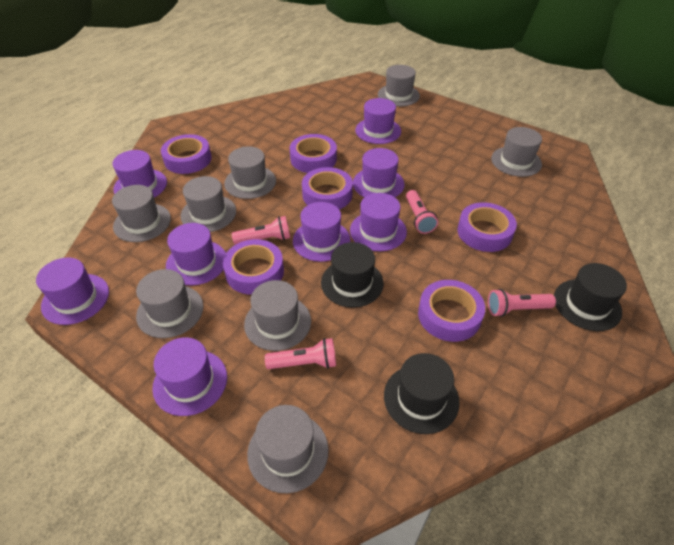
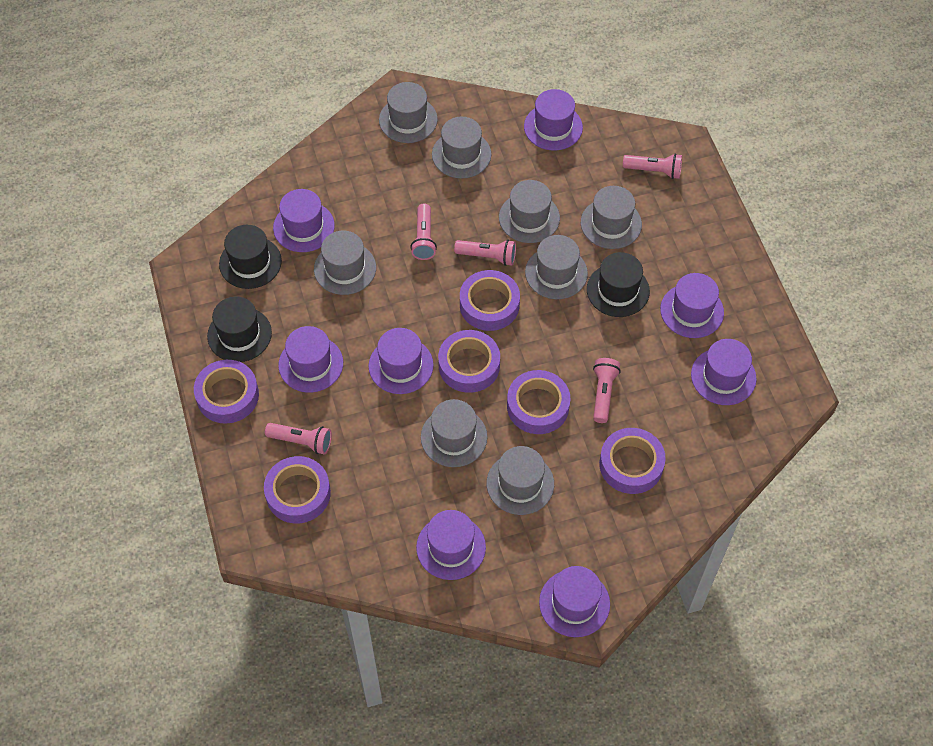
pink flashlight: 4 -> 5

